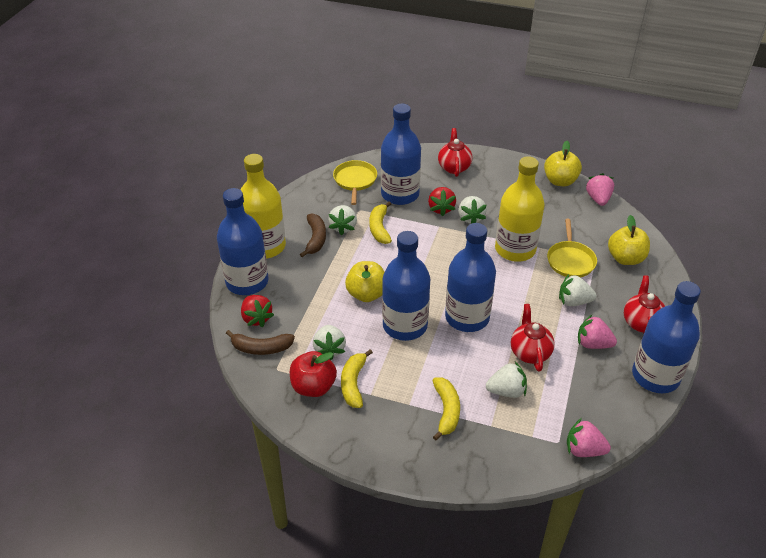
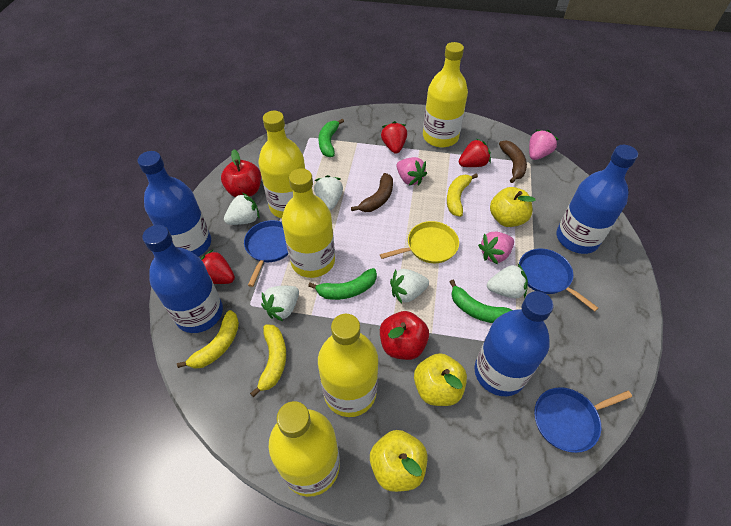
blue bottle: 5 -> 4
blue pan: 0 -> 3
green banana: 0 -> 3
red apple: 1 -> 2
red strawberry: 2 -> 3
red teapot: 3 -> 0
yellow bottle: 2 -> 5
yellow pan: 2 -> 1

